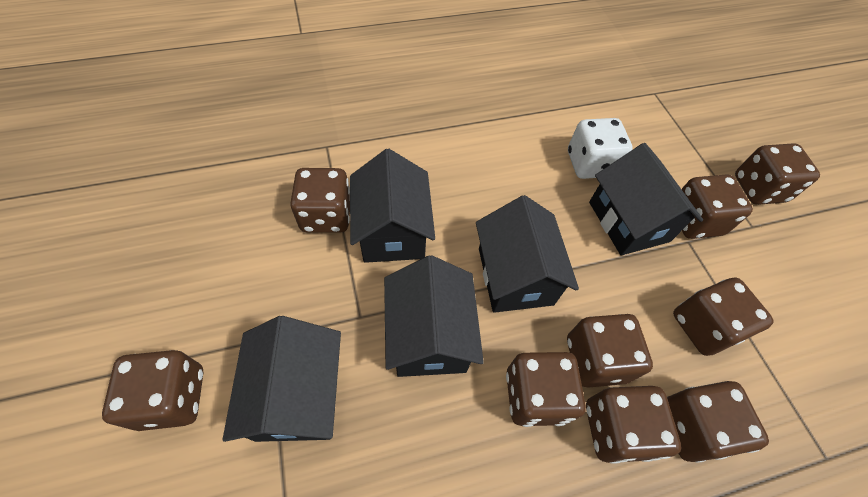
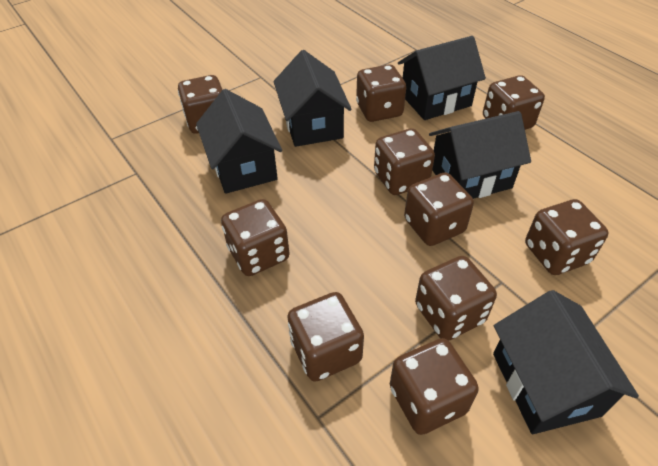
brown dice: 9 -> 10
white dice: 1 -> 0

